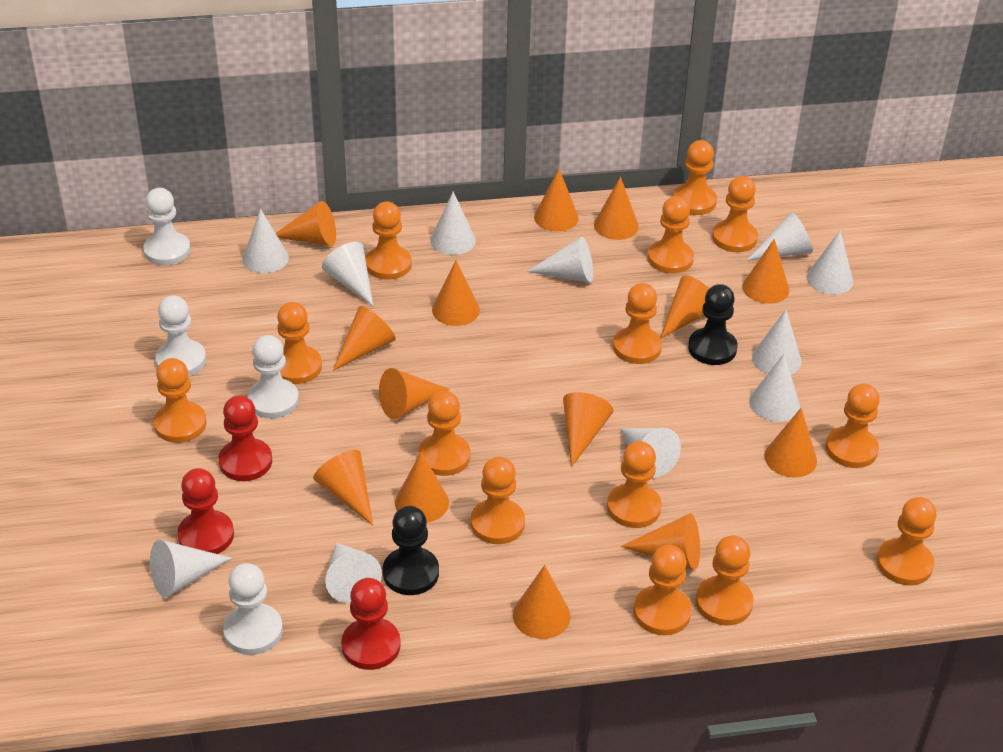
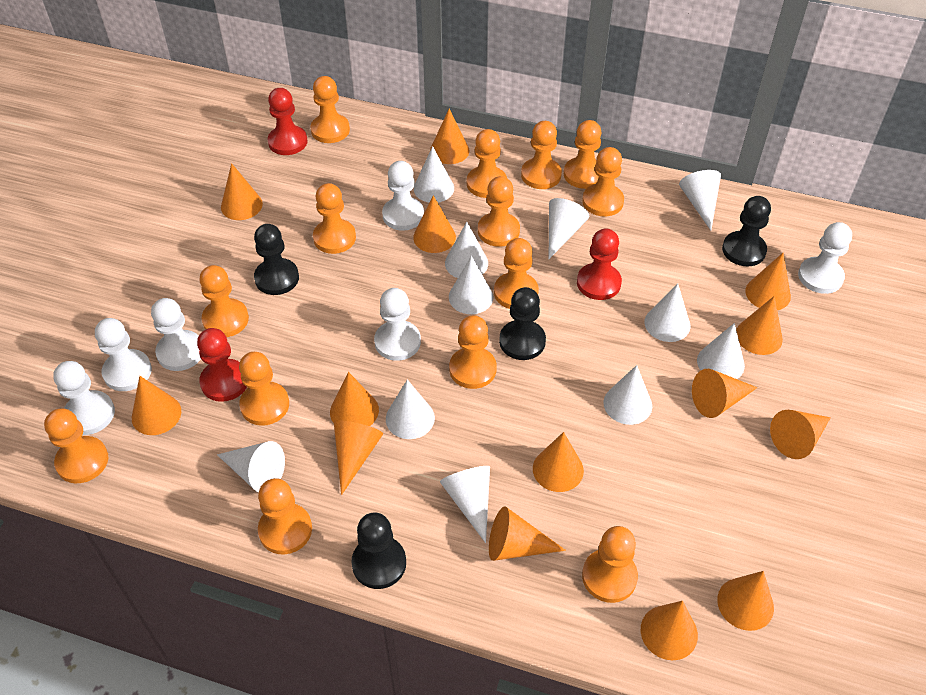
black pawn: 2 -> 4
white pawn: 4 -> 6

